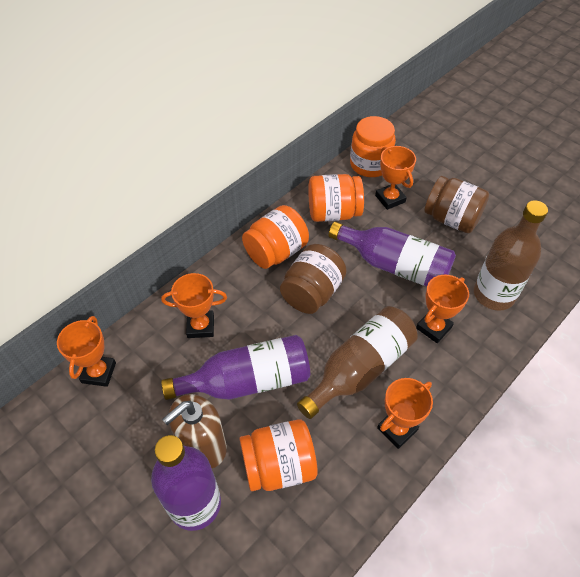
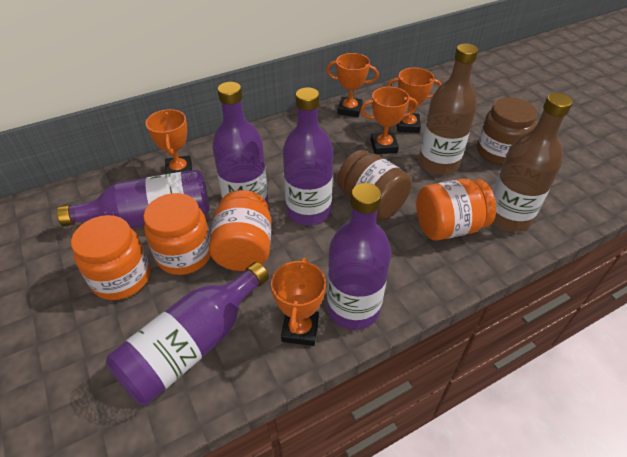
brown soap dispenser: 1 -> 0
purple bottle: 3 -> 5

